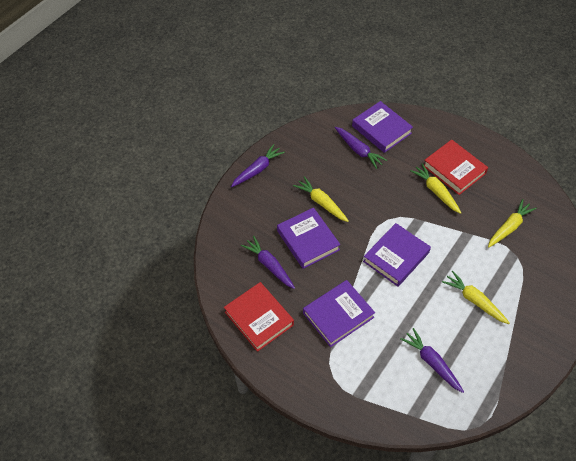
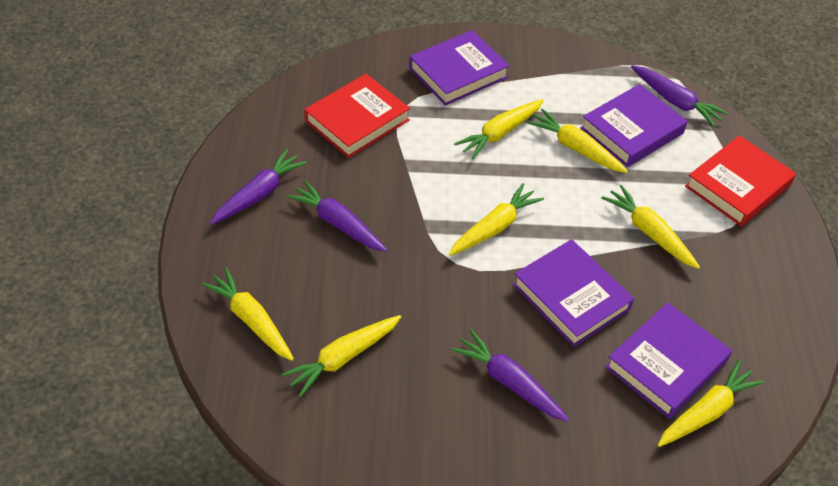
yellow carrot: 4 -> 7

